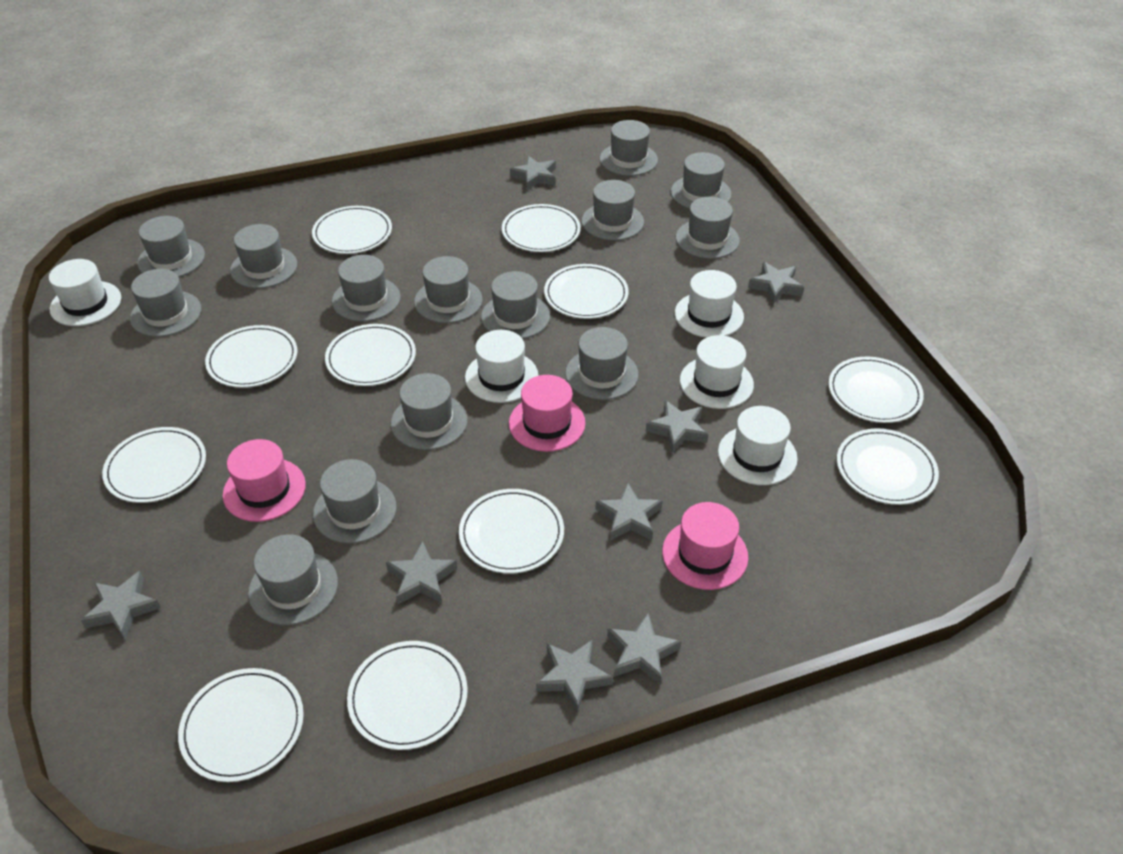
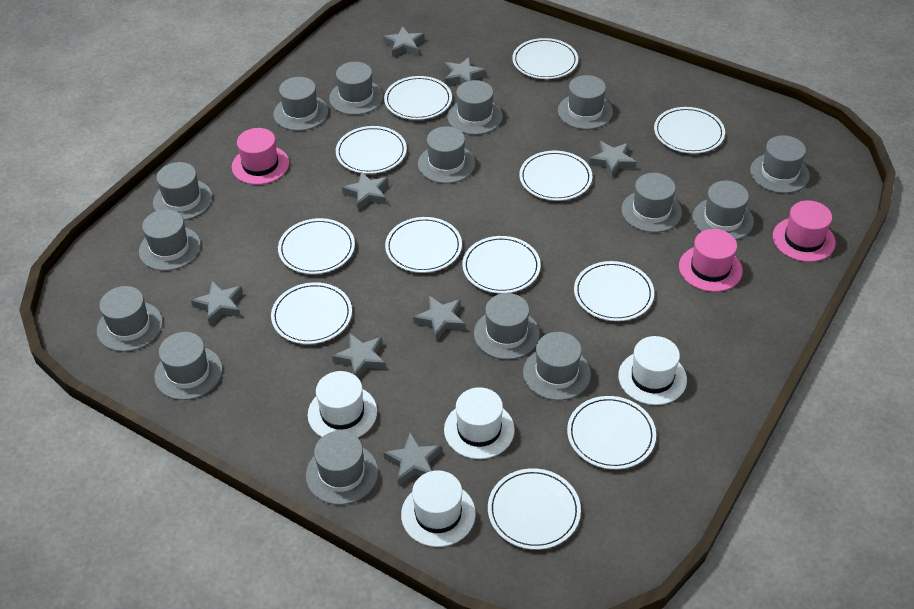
grey hat: 14 -> 15
white hat: 5 -> 4
white plate: 11 -> 12

